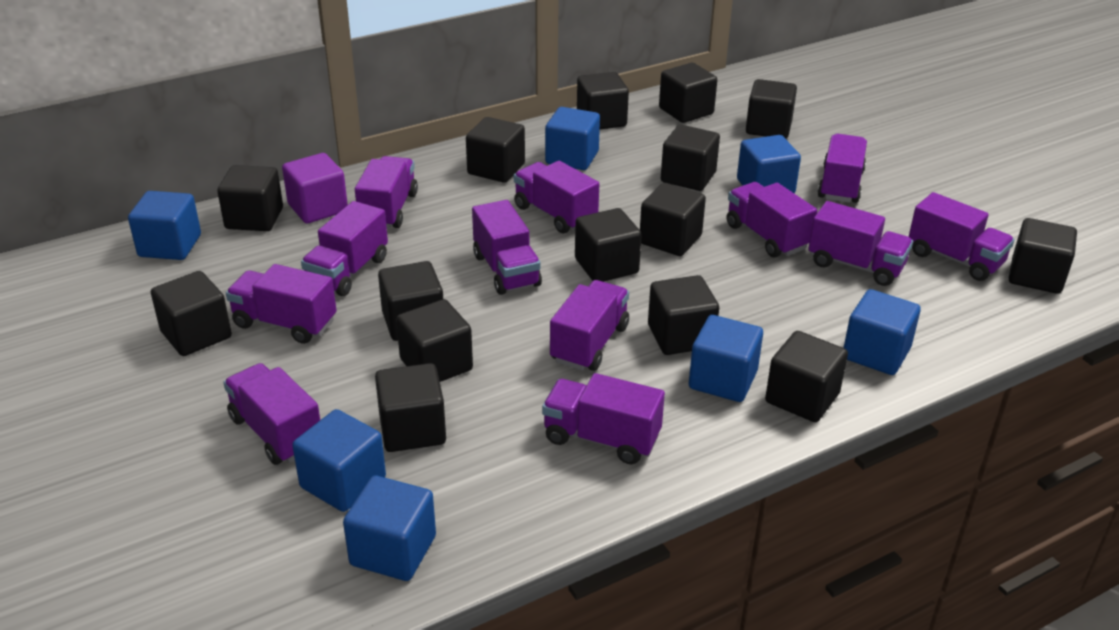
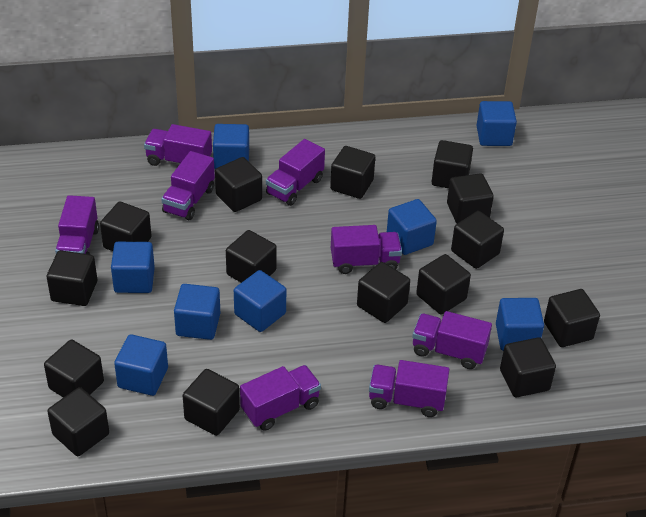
blue cube: 7 -> 8
purple cube: 1 -> 0
purple truck: 12 -> 8

